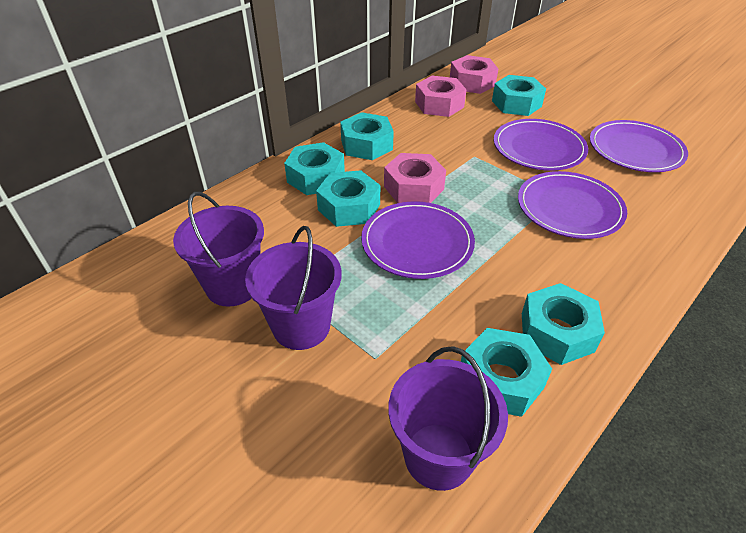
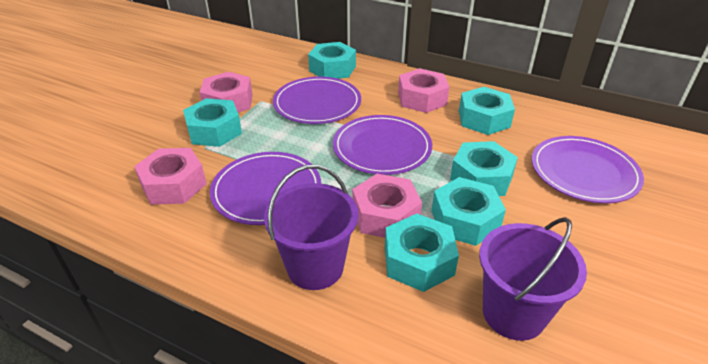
pink nut: 3 -> 4
purple bucket: 3 -> 2

